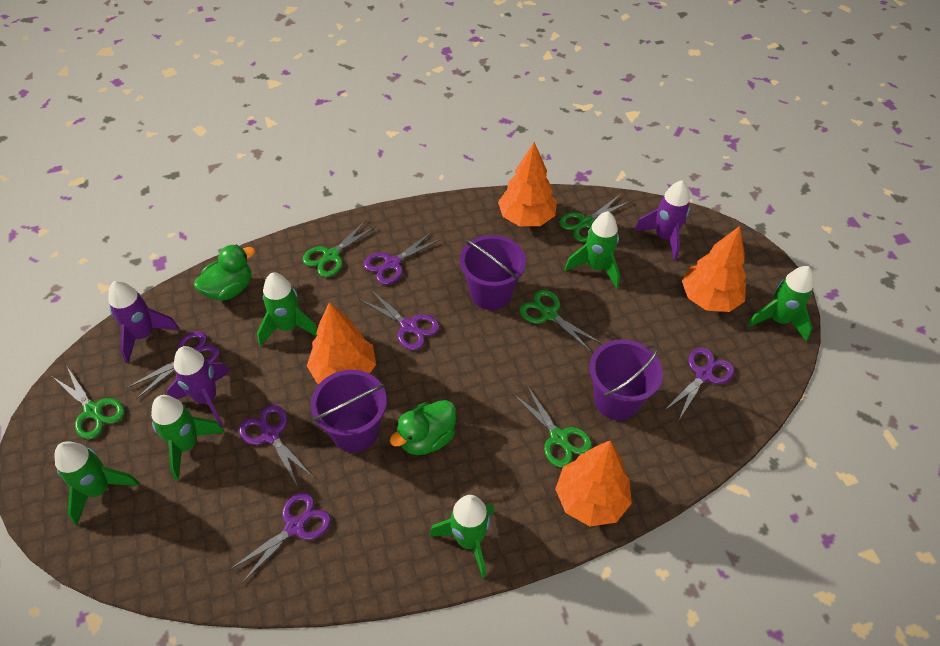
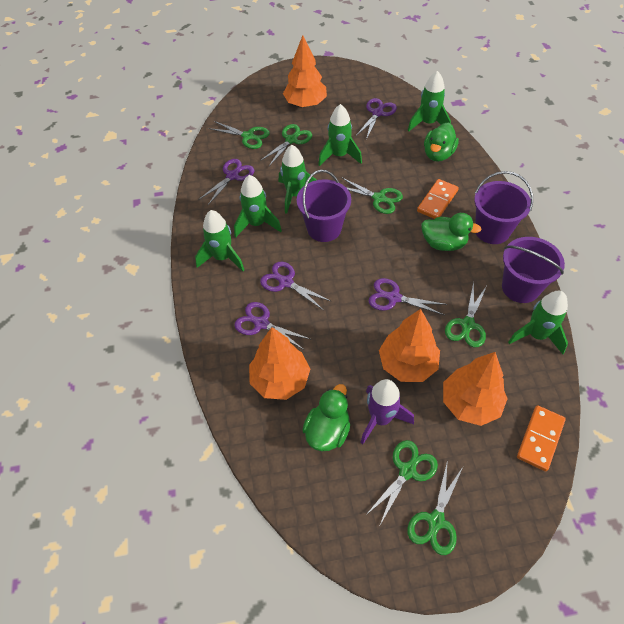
green duck: 2 -> 3
green scissors: 5 -> 6
orange domino: 0 -> 2
purple rocket: 3 -> 1
purple scissors: 6 -> 5

